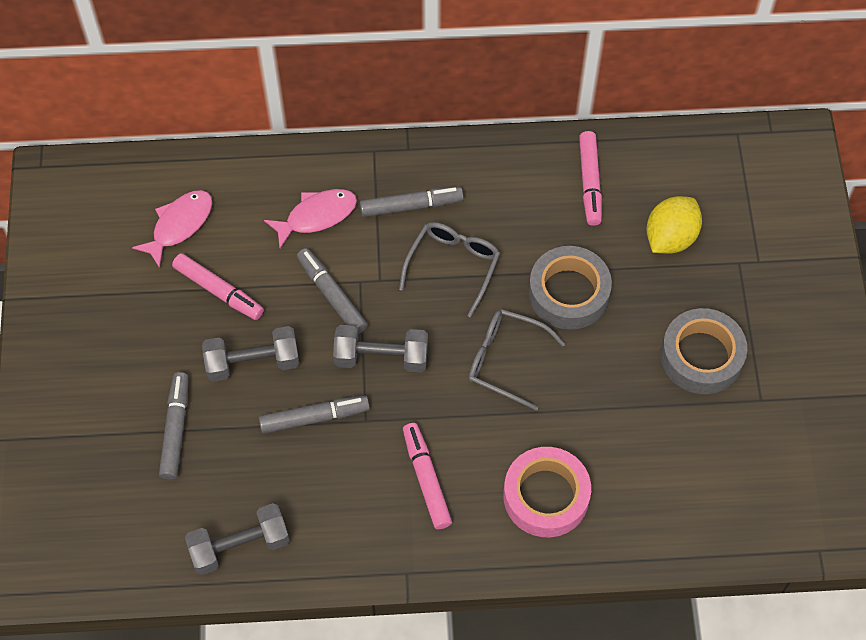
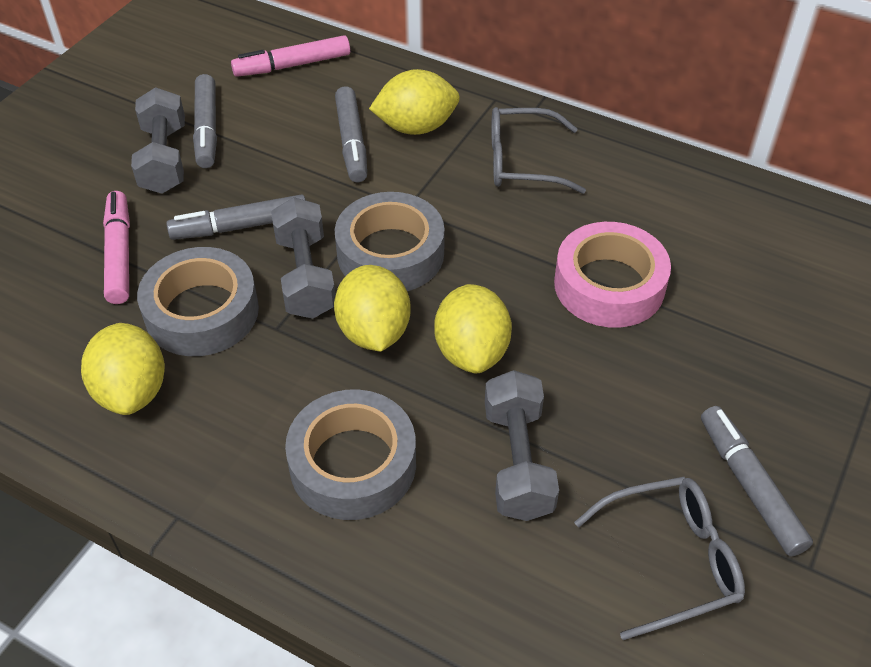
grey tape: 2 -> 3
pink fish: 2 -> 0
pink marker: 3 -> 2
yellow lemon: 1 -> 4

